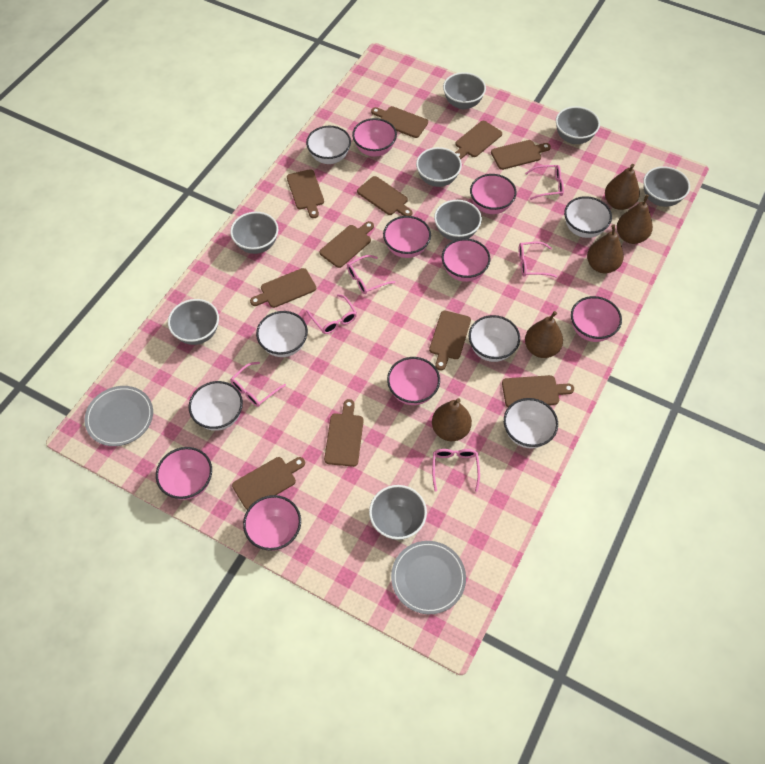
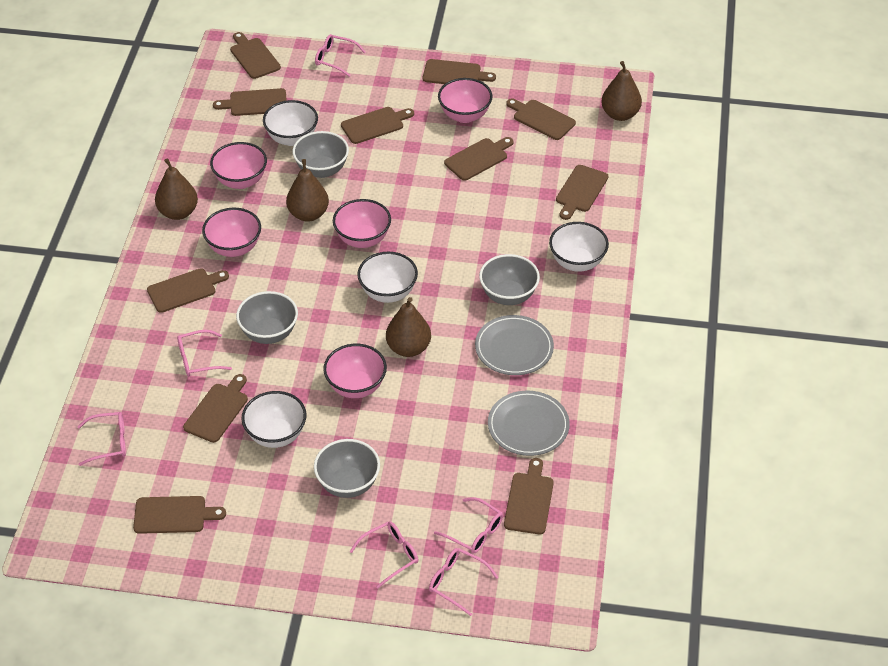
brown pear: 5 -> 4
grey bowl: 8 -> 4
pink bowl: 8 -> 5
white bowl: 6 -> 4

